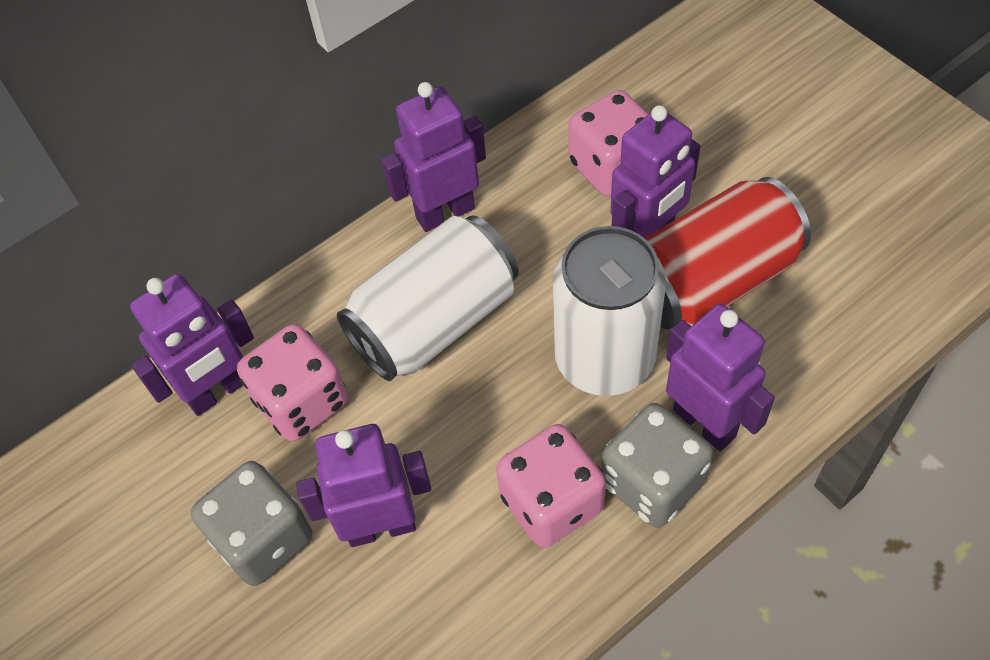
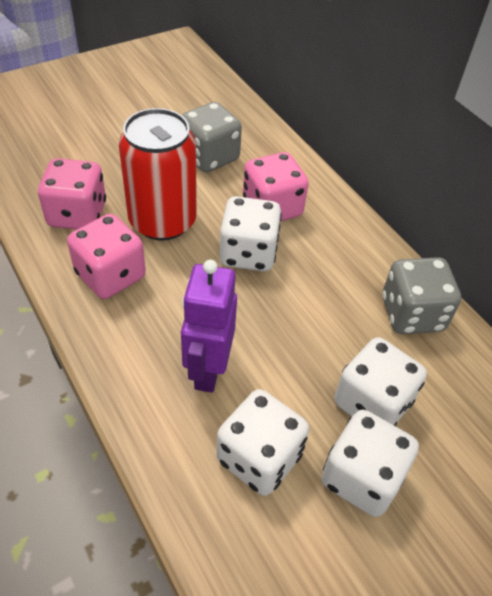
purple robot: 5 -> 1
white can: 2 -> 0
white dice: 0 -> 4

